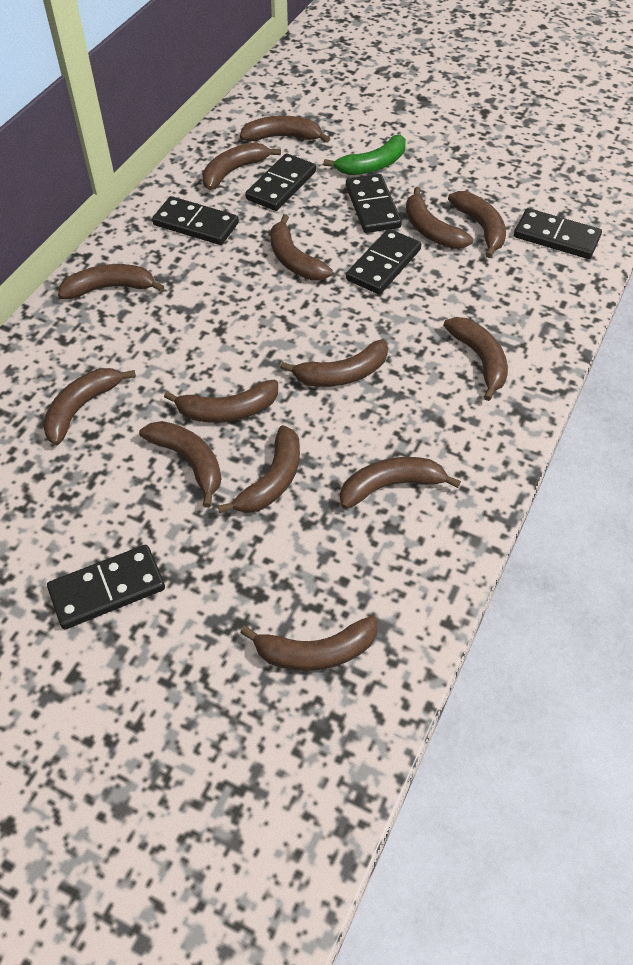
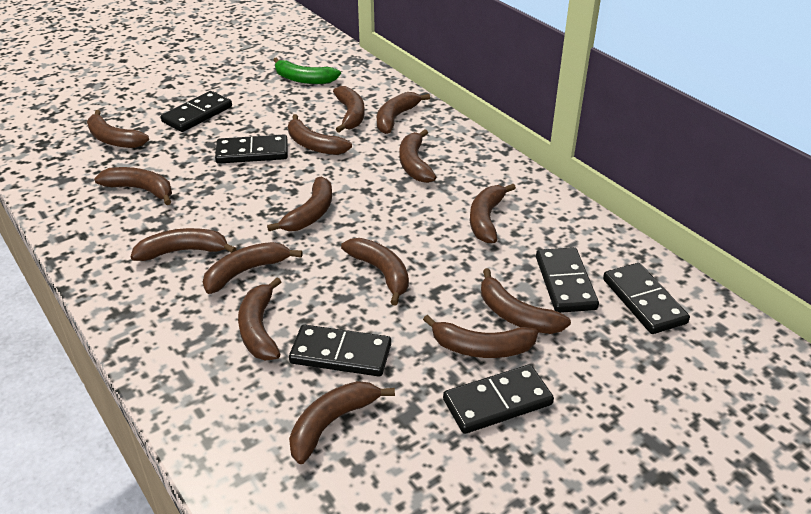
brown banana: 14 -> 15

